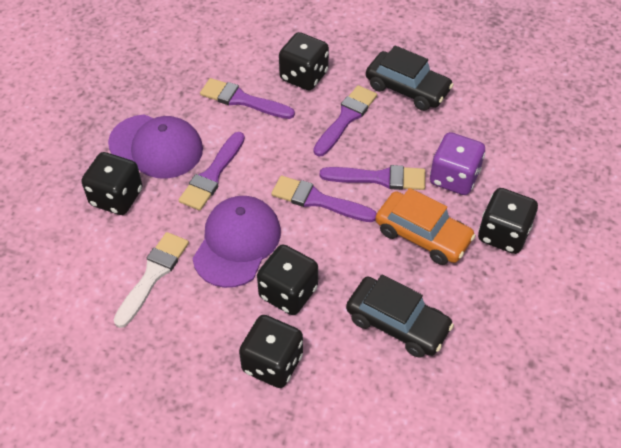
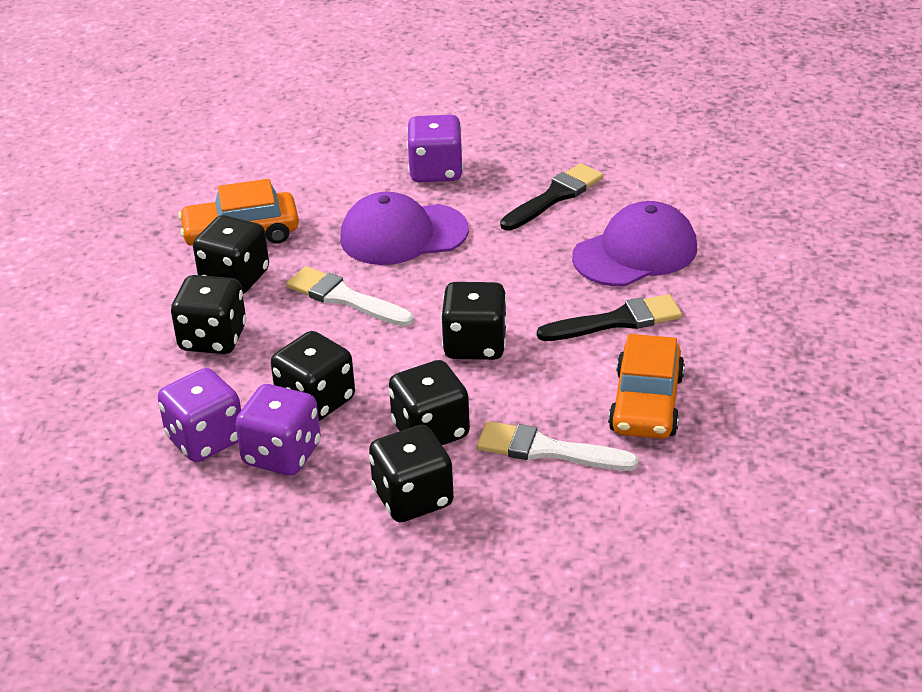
black brush: 0 -> 2
black car: 2 -> 0
black dice: 5 -> 6
orange car: 1 -> 2
purple brush: 5 -> 0
purple dice: 1 -> 3
white brush: 1 -> 2

